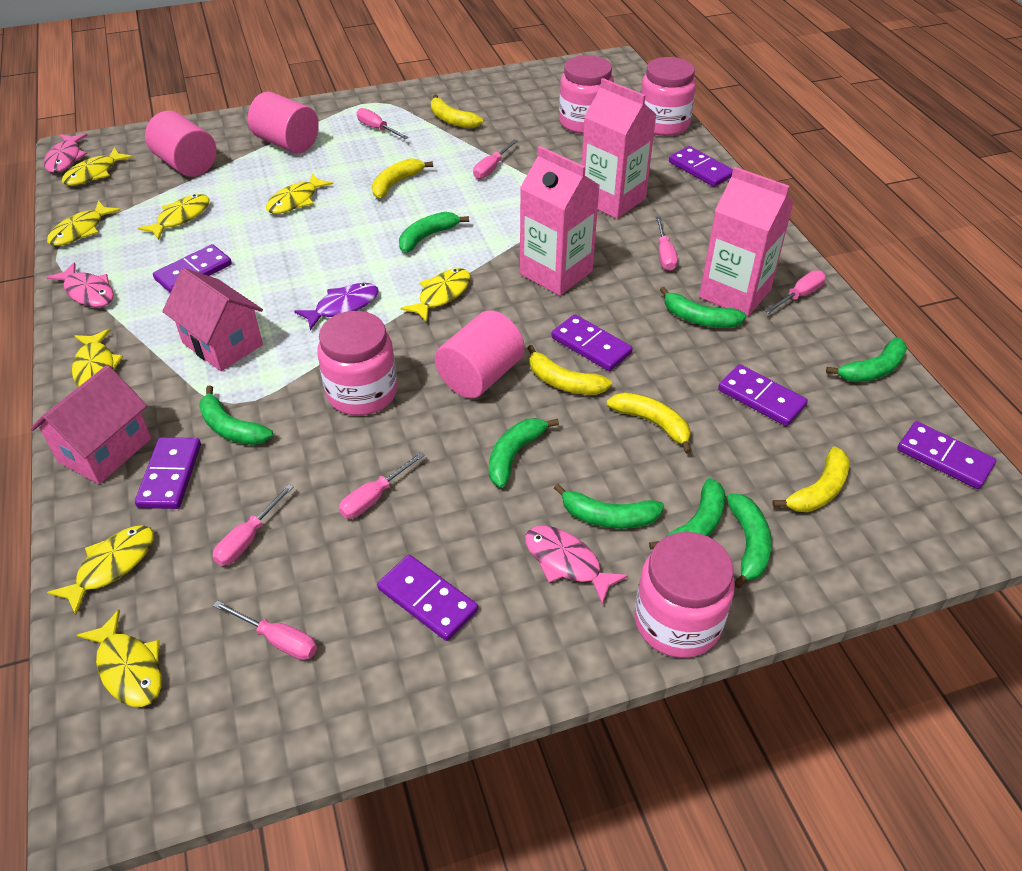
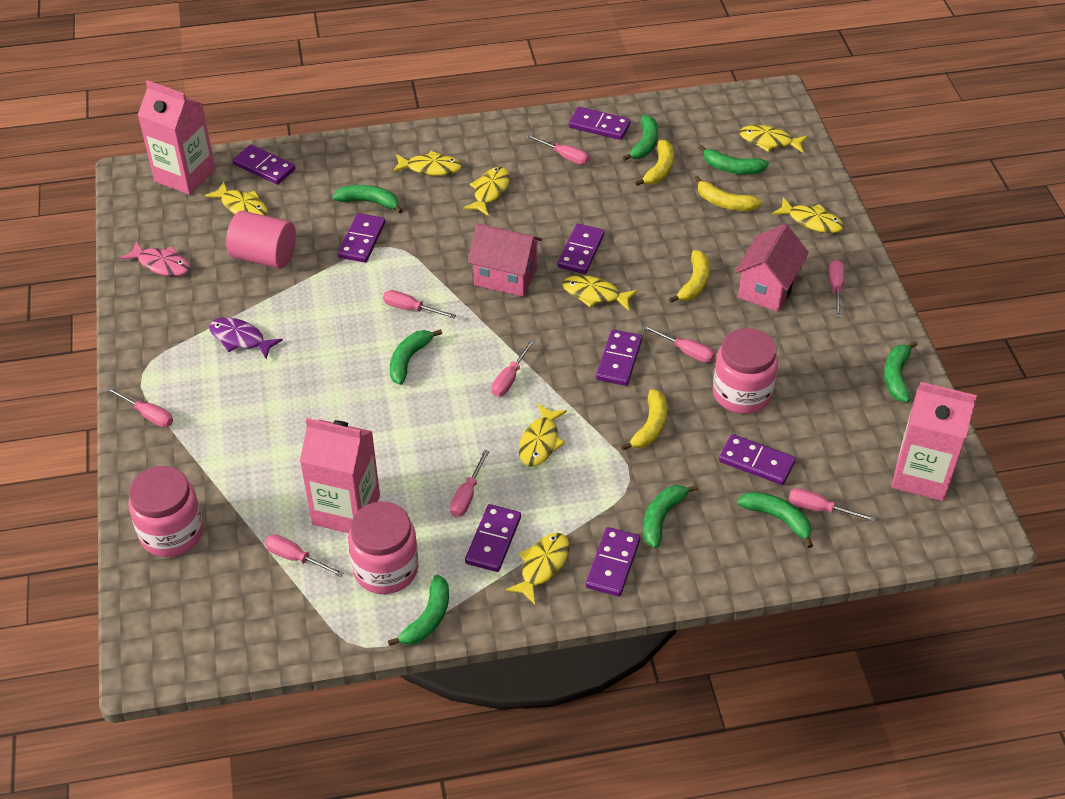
pink cylinder: 3 -> 1
pink fish: 3 -> 1
pink jar: 4 -> 3
pink screwdriver: 7 -> 9
purple domino: 7 -> 8
yellow banana: 5 -> 4

